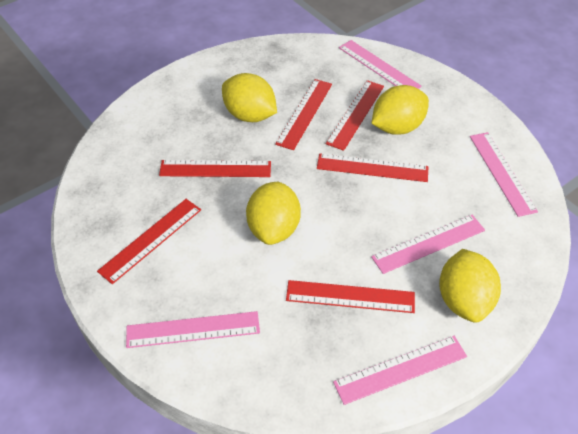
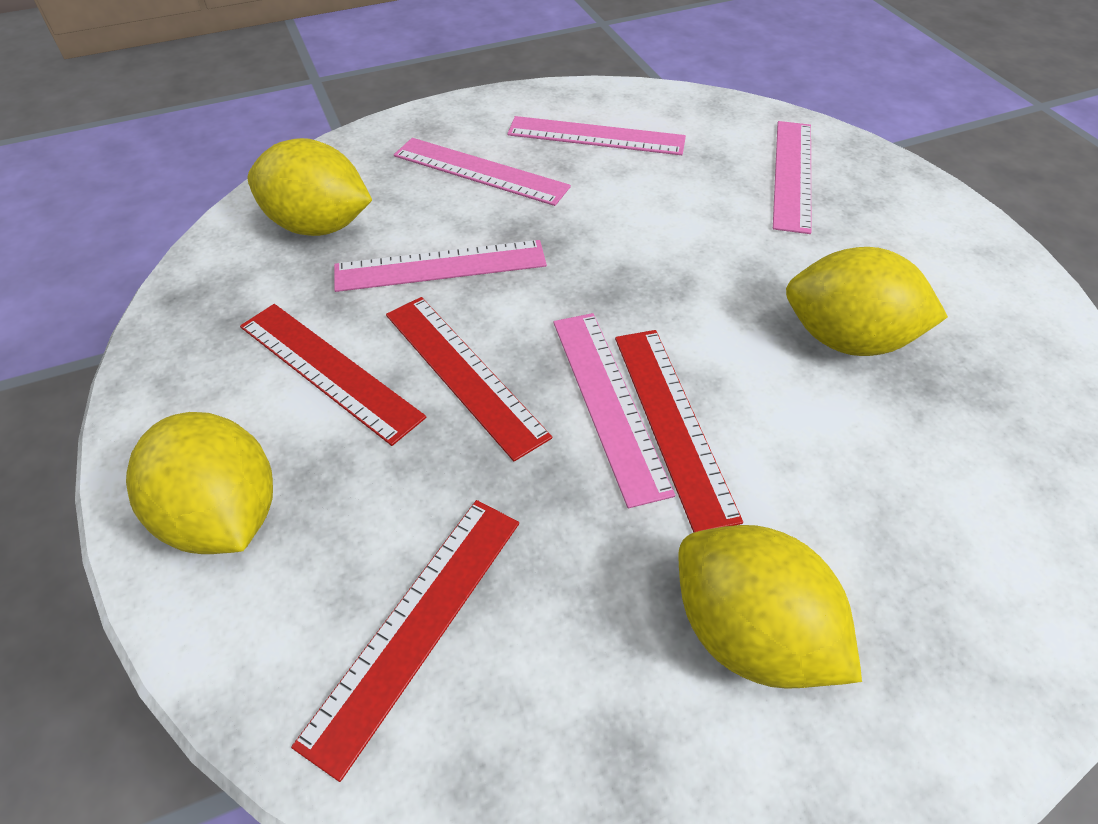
red ruler: 6 -> 4

